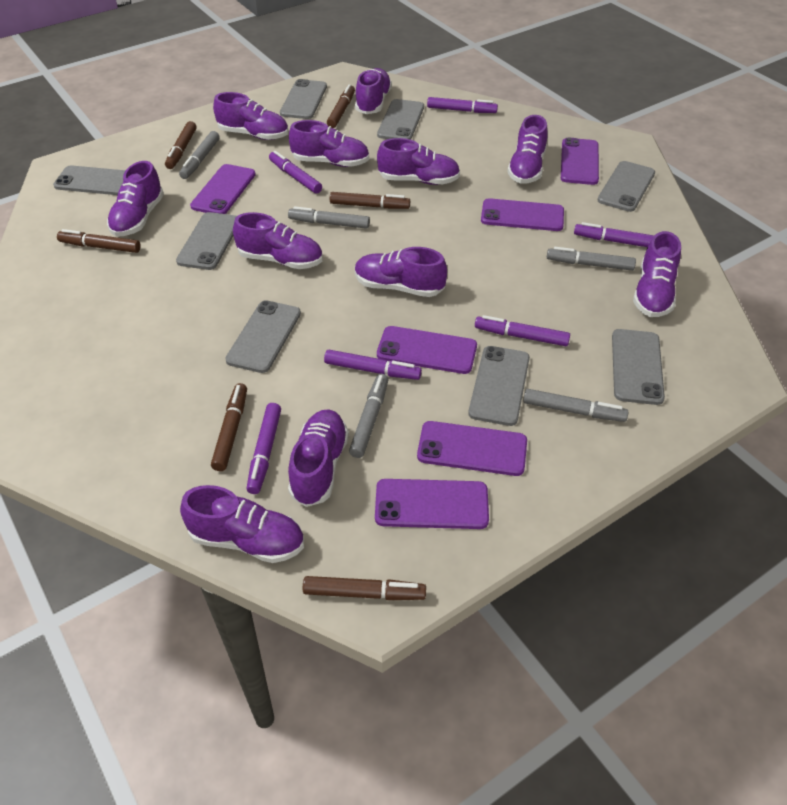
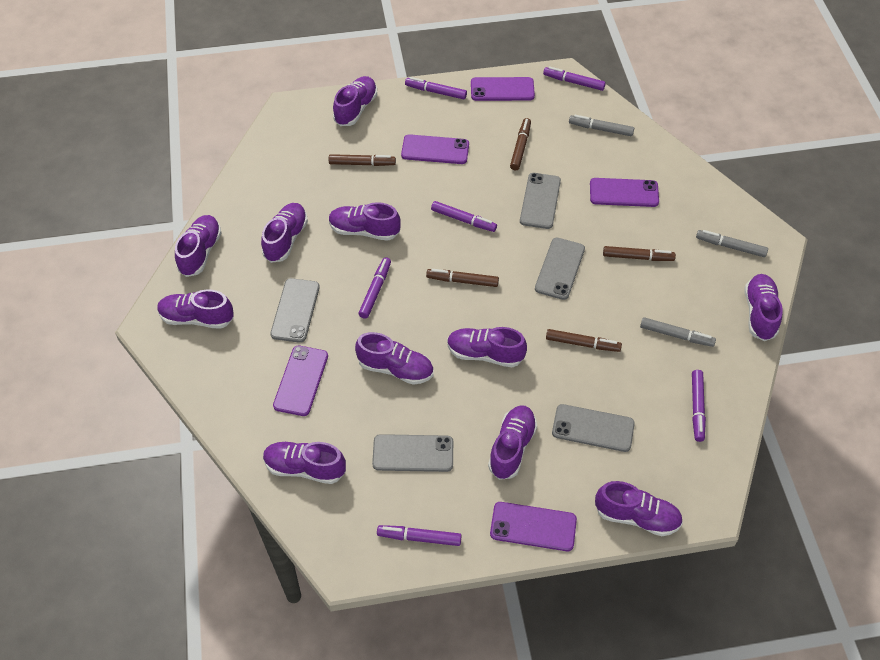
brown marker: 6 -> 5
grey marker: 5 -> 3
grey phone: 8 -> 5
purple phone: 6 -> 5

